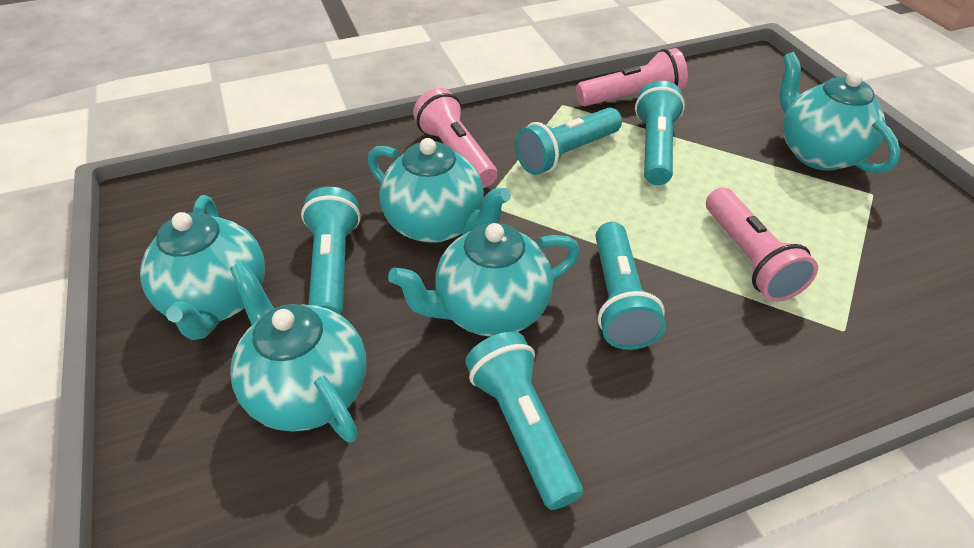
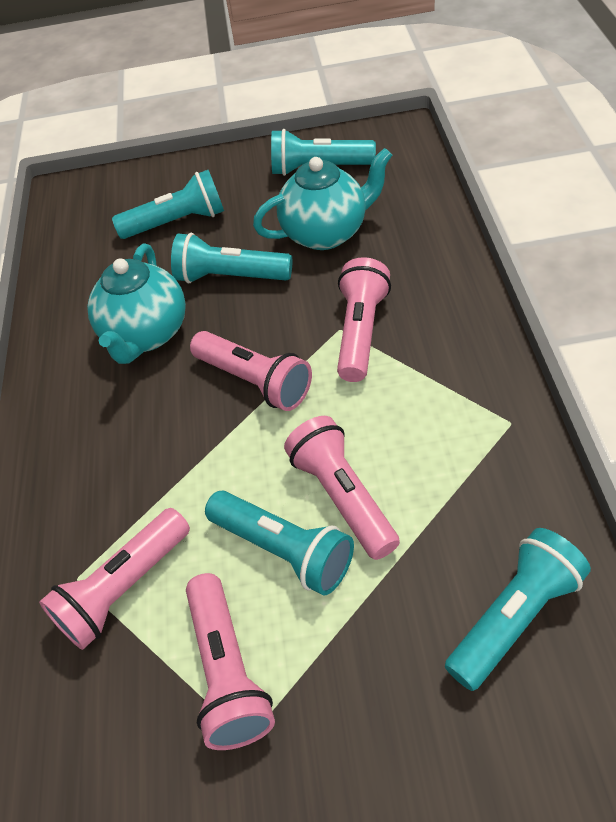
pink flashlight: 3 -> 5
turquoise teapot: 5 -> 2

